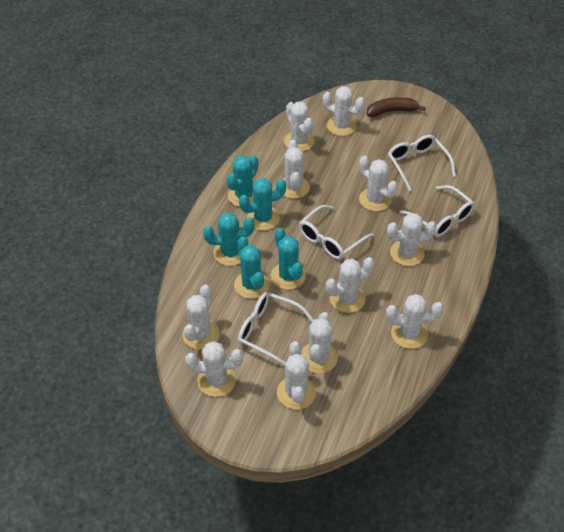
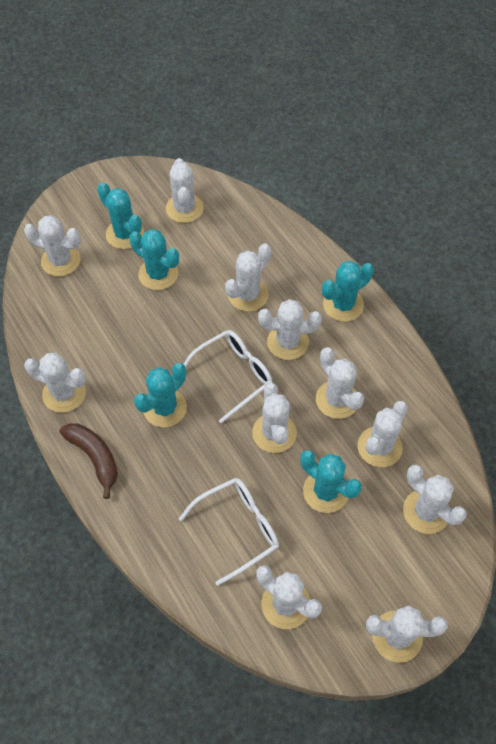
white glasses: 4 -> 2

